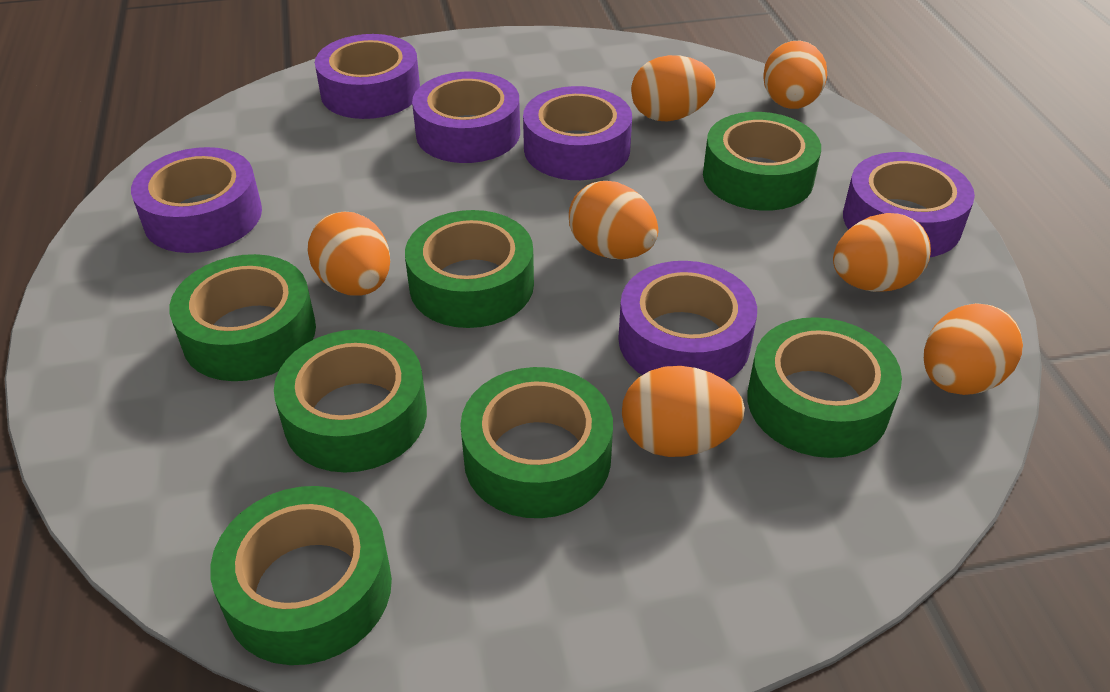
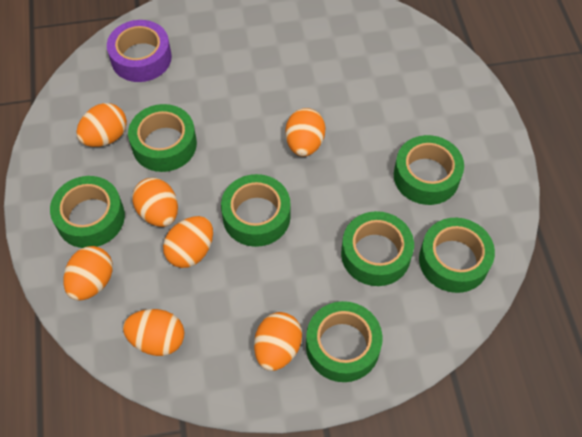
purple tape: 6 -> 1

